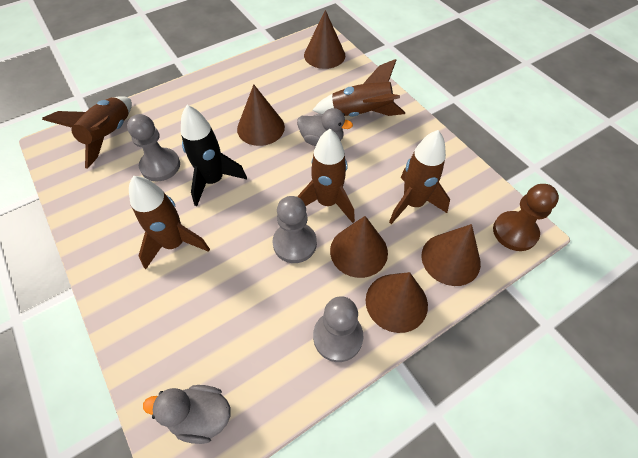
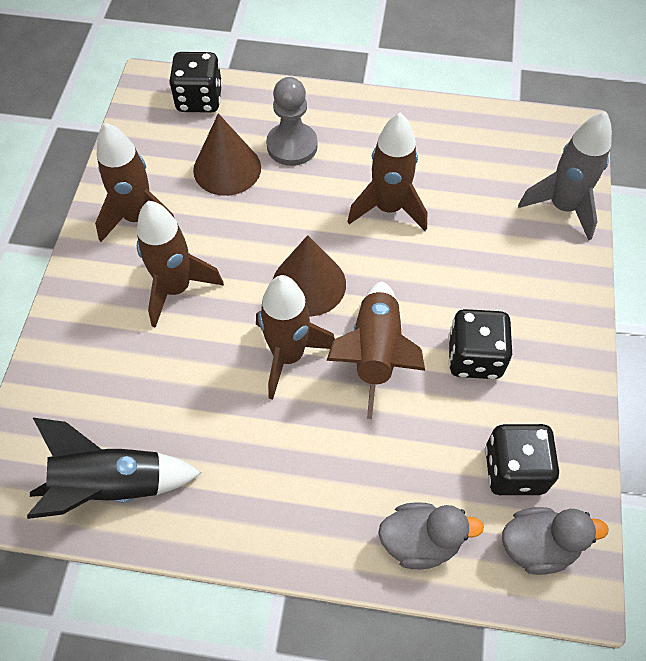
black dice: 0 -> 3
brown cone: 5 -> 2
brown pawn: 1 -> 0
grey pawn: 3 -> 1
grey rocket: 0 -> 1

